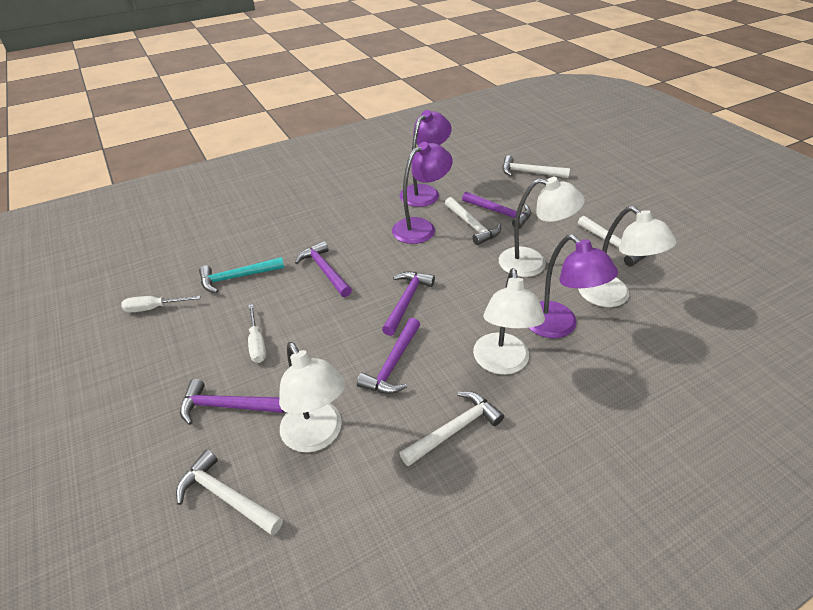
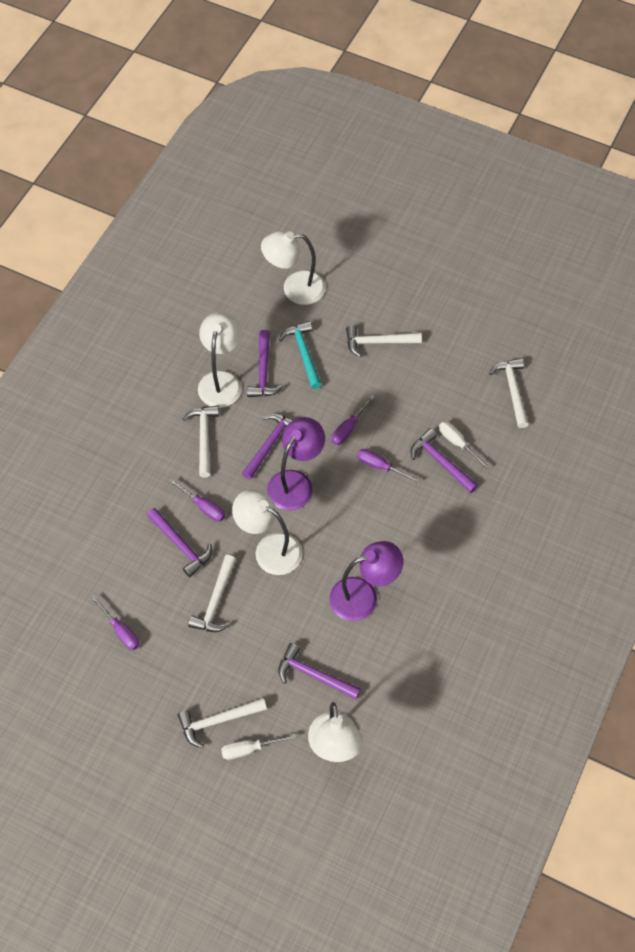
purple lamp: 3 -> 2
purple screwdriver: 0 -> 4

